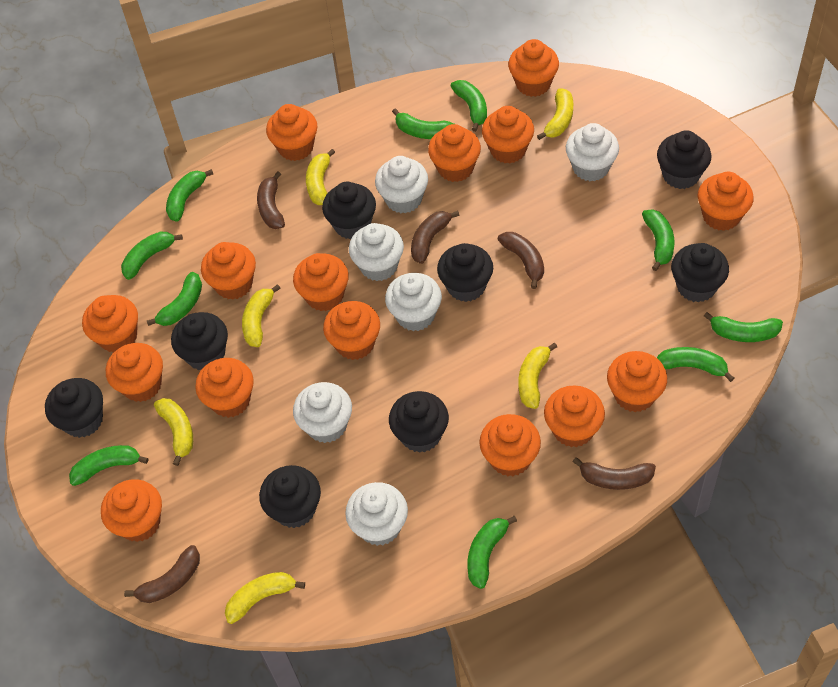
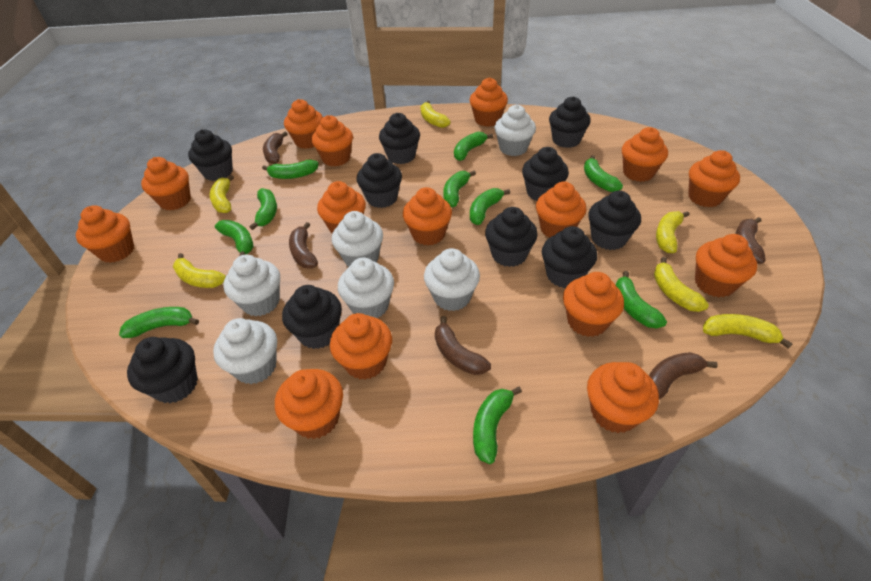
black cupcake: 8 -> 10

